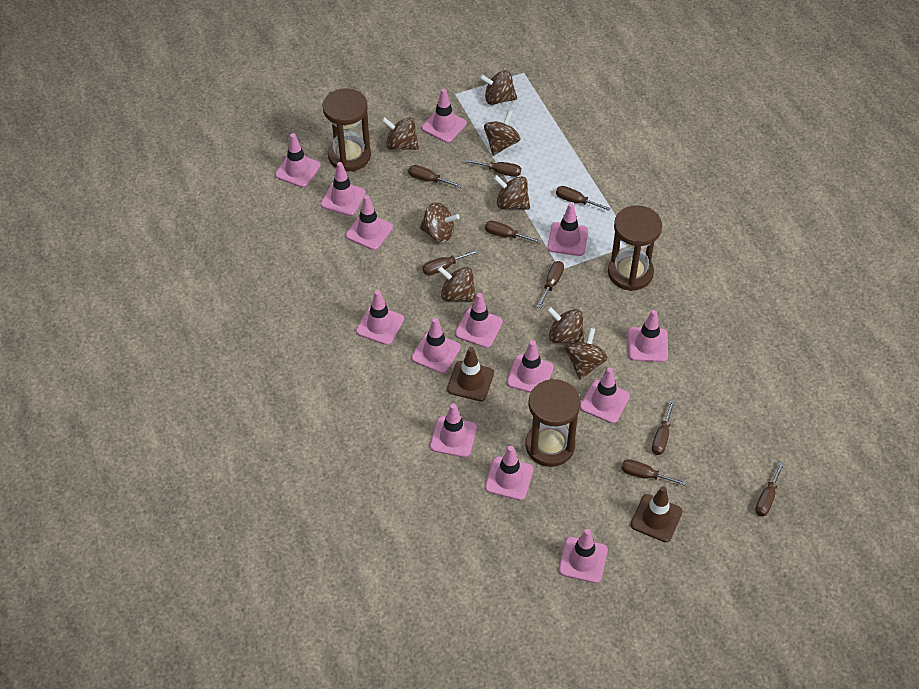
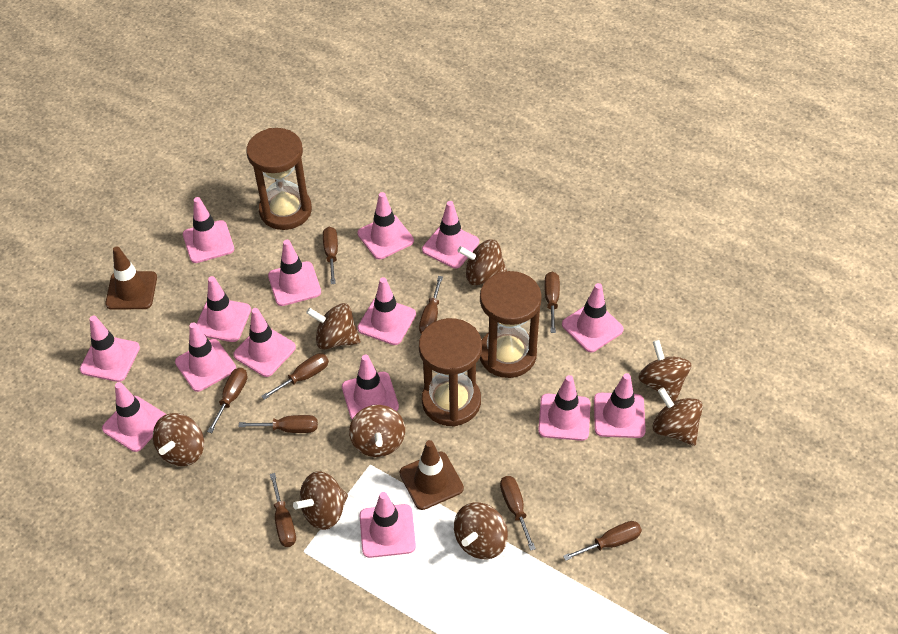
pink traffic cone: 14 -> 15

